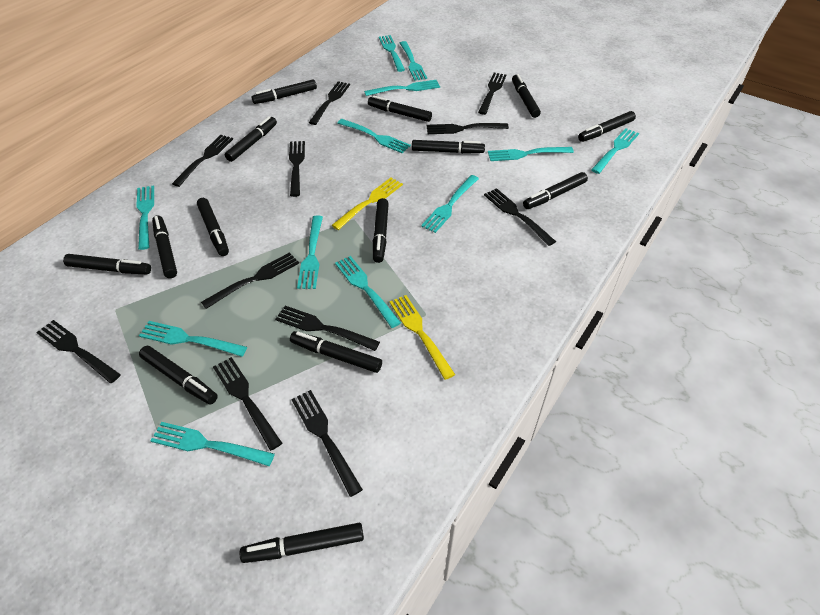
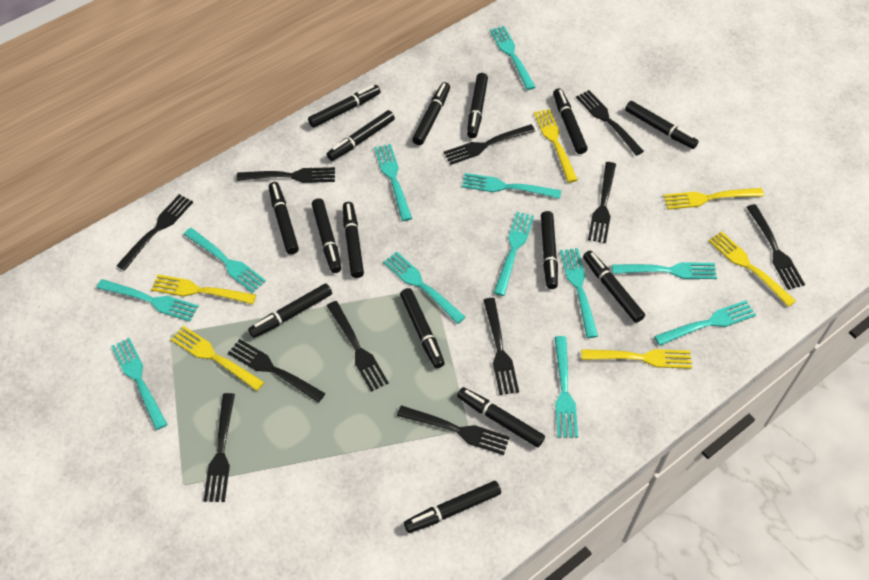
black marker: 14 -> 15
yellow fork: 2 -> 6

